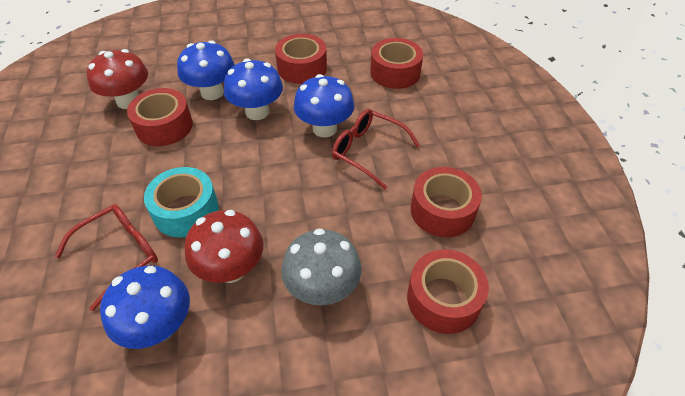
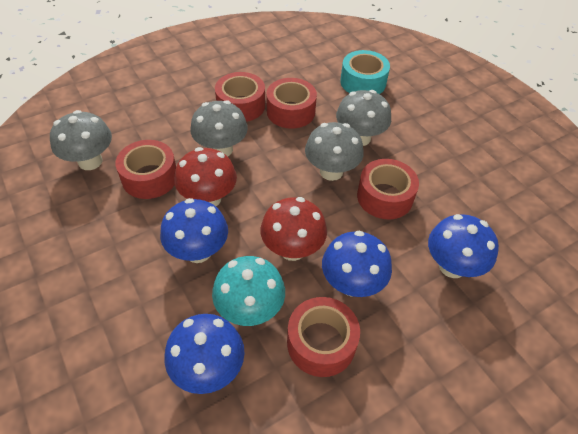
grey mushroom: 1 -> 4
red glasses: 2 -> 0
turquoise mushroom: 0 -> 1

